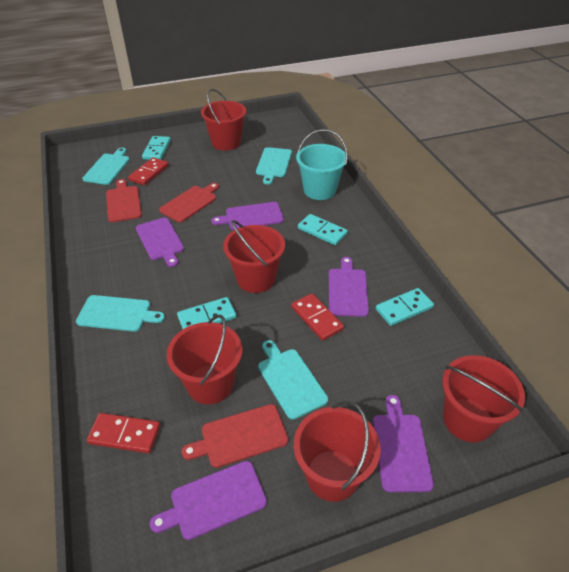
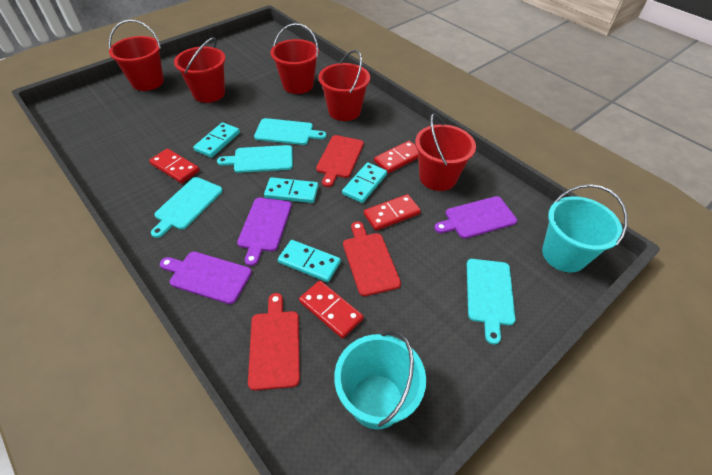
purple cutting board: 5 -> 3
red domino: 3 -> 4
turquoise bucket: 1 -> 2

